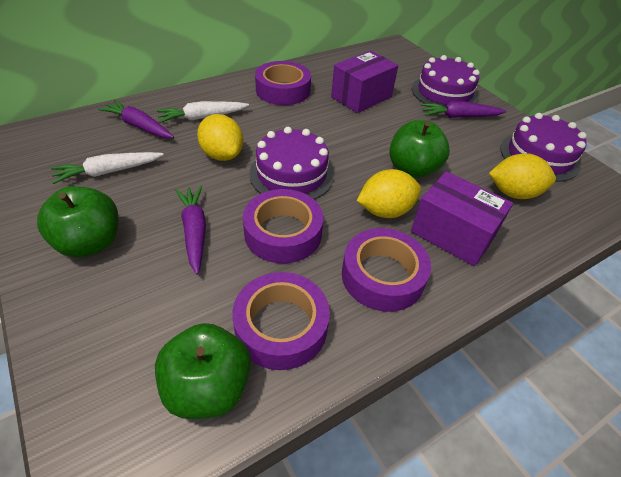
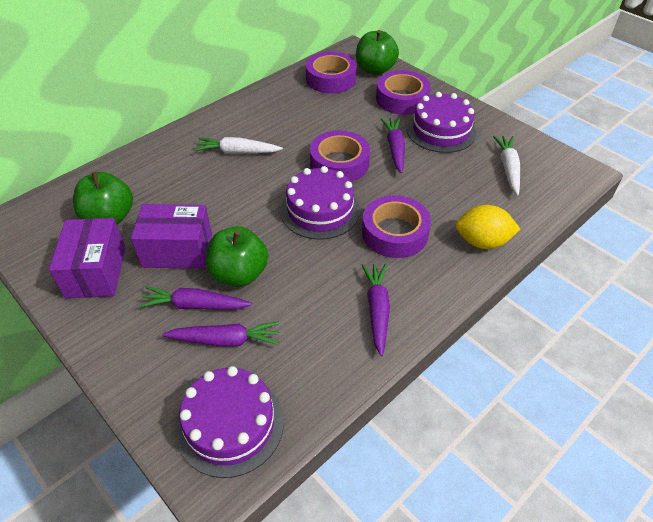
purple carrot: 3 -> 4
yellow lemon: 3 -> 1

